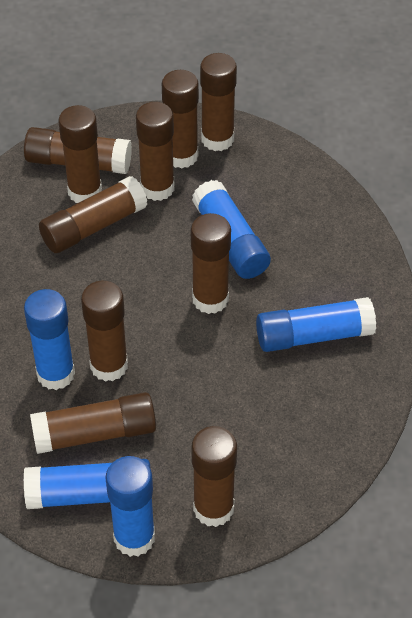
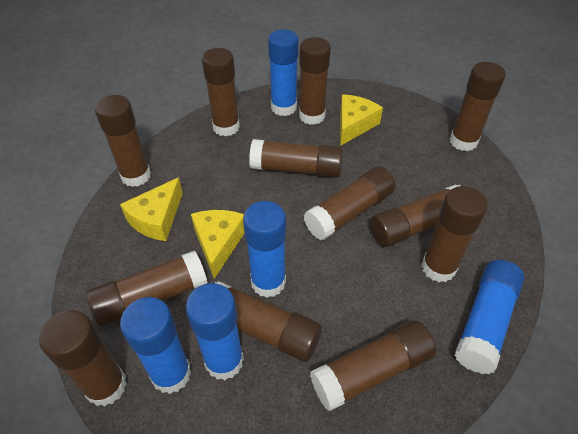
brown glue stick: 10 -> 12
yellow cheese: 0 -> 3

